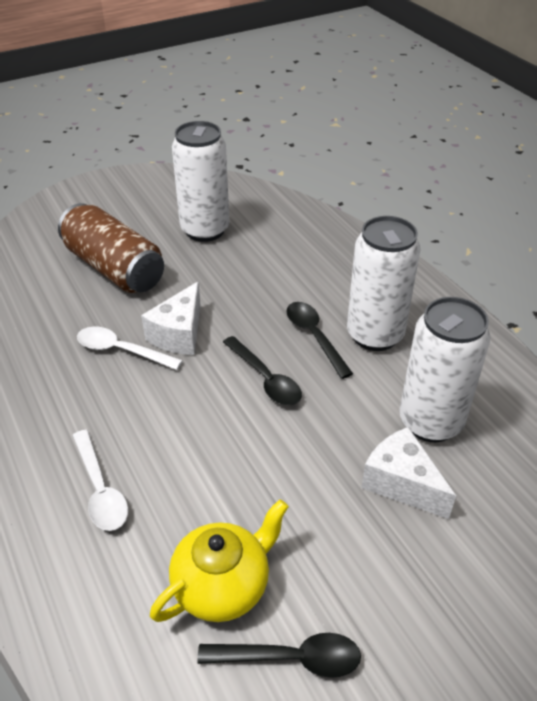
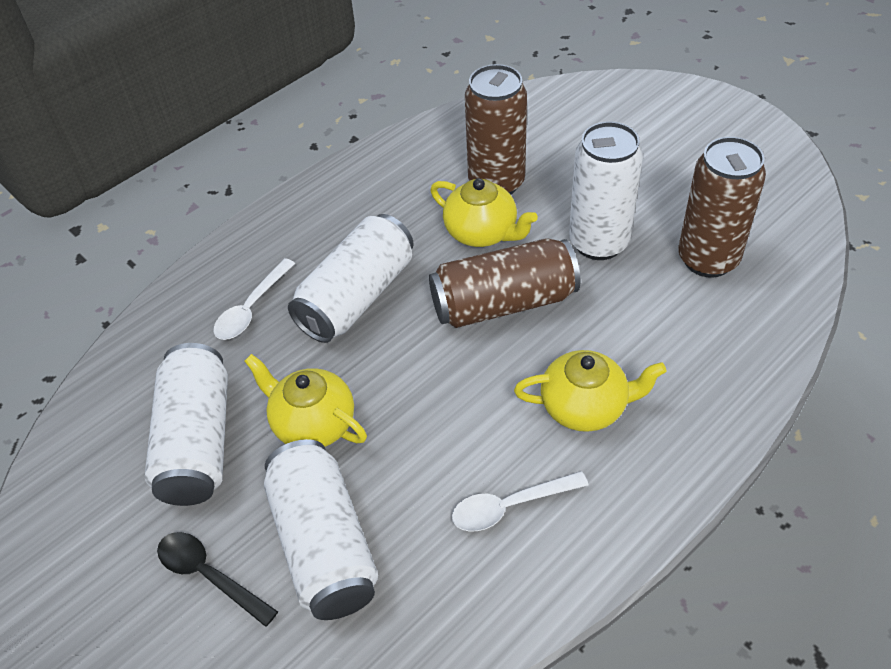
black spoon: 3 -> 1
brown can: 1 -> 3
white can: 3 -> 4
white cheese: 2 -> 0
yellow teapot: 1 -> 3

